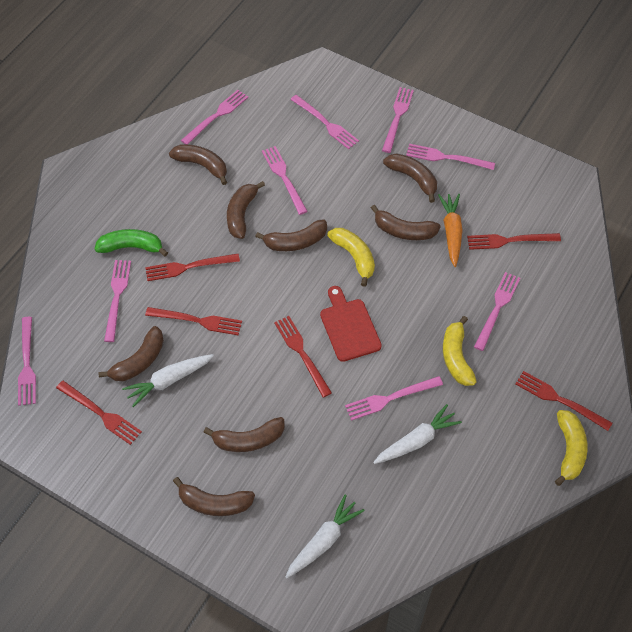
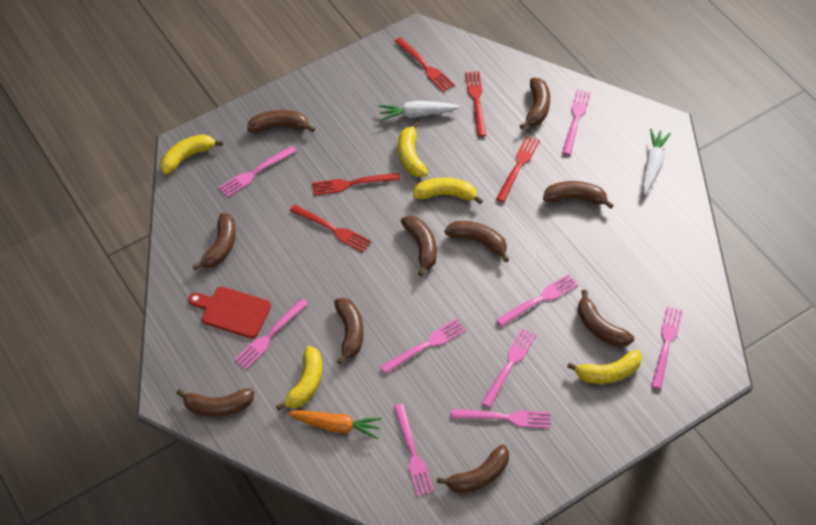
brown banana: 8 -> 10
green banana: 1 -> 0
red fork: 6 -> 5
white carrot: 3 -> 2
yellow banana: 3 -> 5

